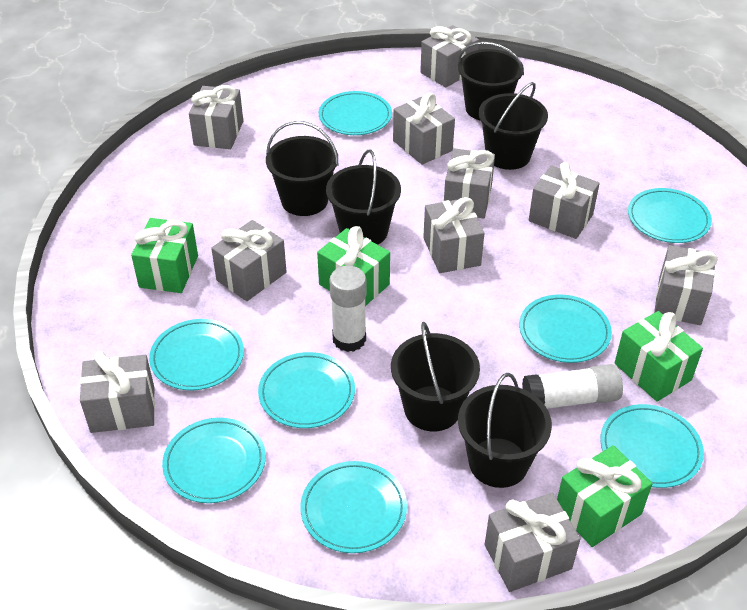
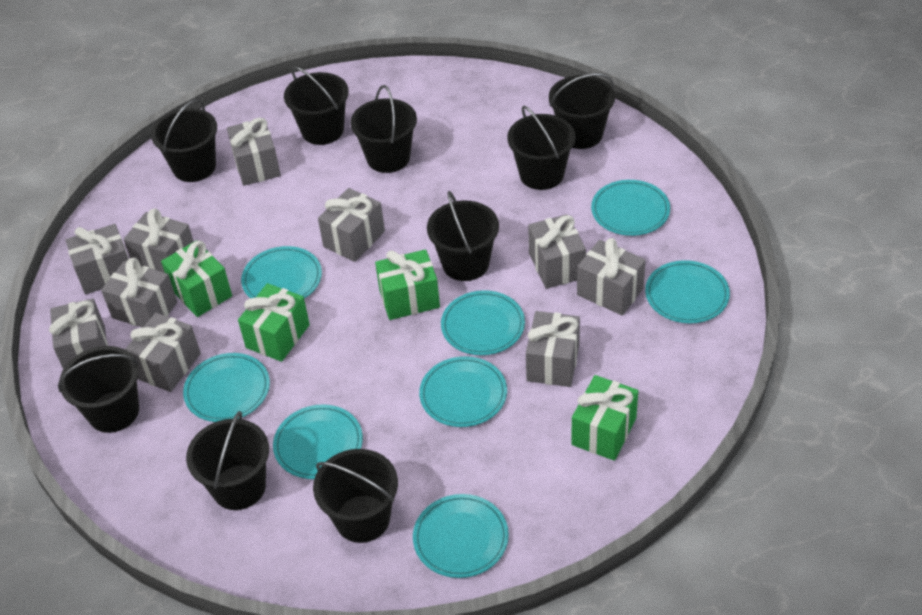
black bucket: 6 -> 9
white glue stick: 2 -> 0

